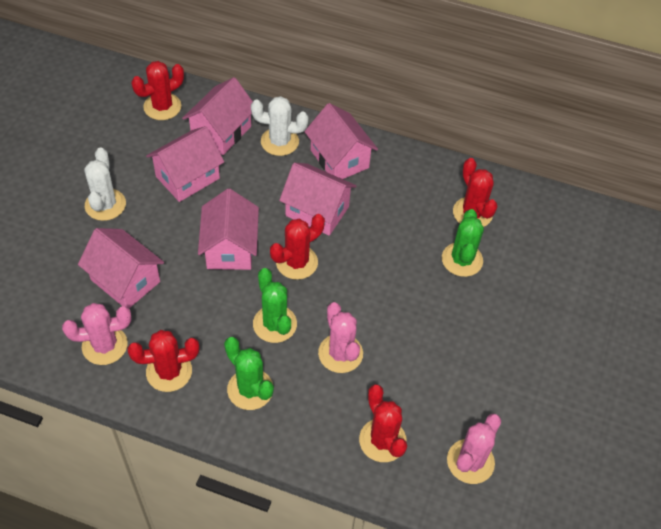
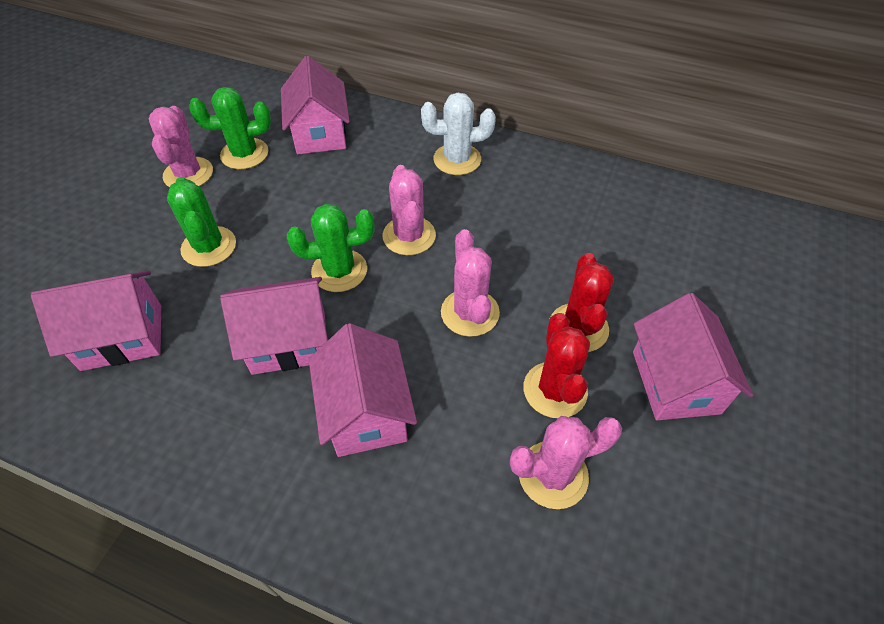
pink cactus: 3 -> 4
pink house: 6 -> 5
red cactus: 5 -> 2
white cactus: 2 -> 1

